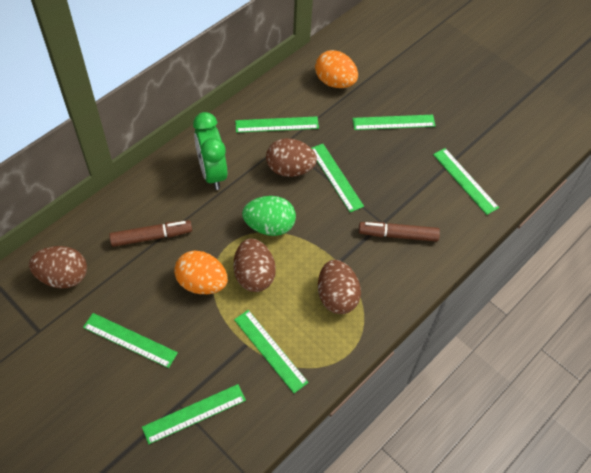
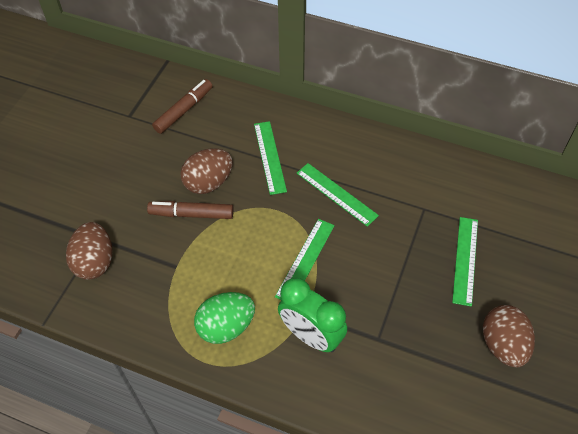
brown egg: 4 -> 3
green ruler: 7 -> 4
orange egg: 2 -> 0

